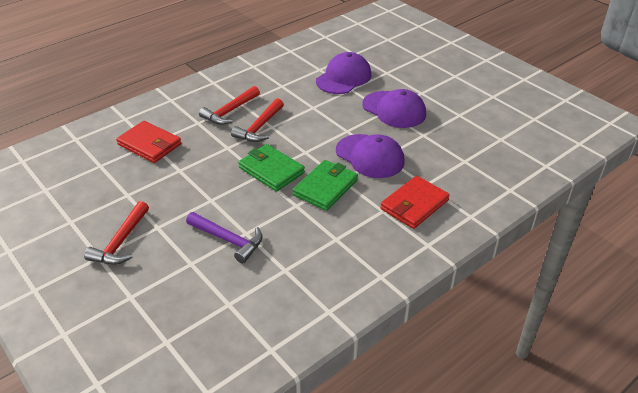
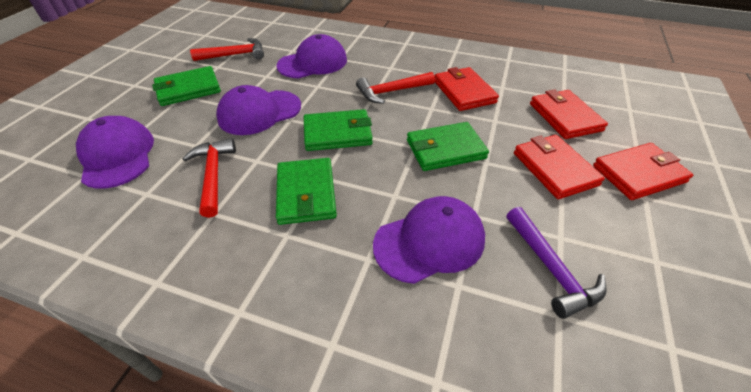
green wallet: 2 -> 4
purple cap: 3 -> 4
red wallet: 2 -> 4

